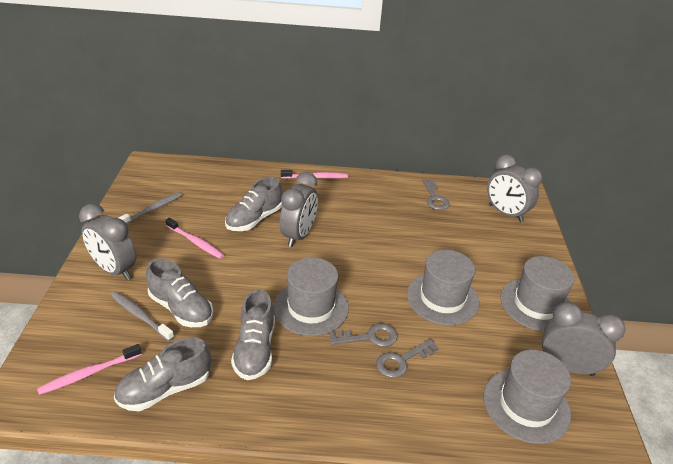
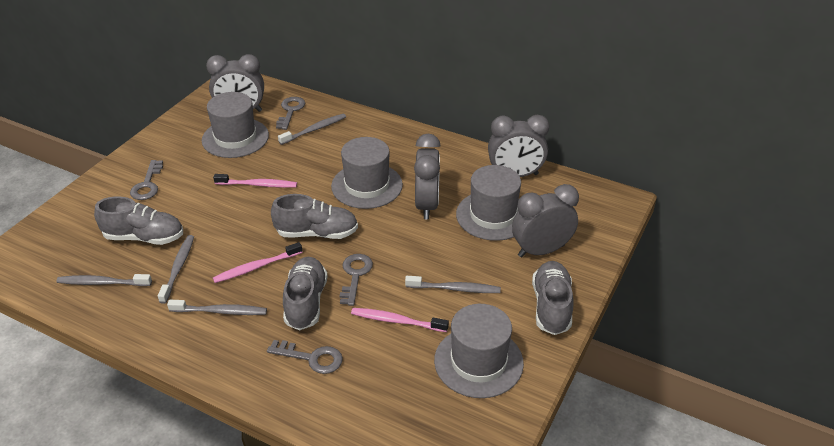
grey key: 3 -> 4
grey toothbrush: 2 -> 5

